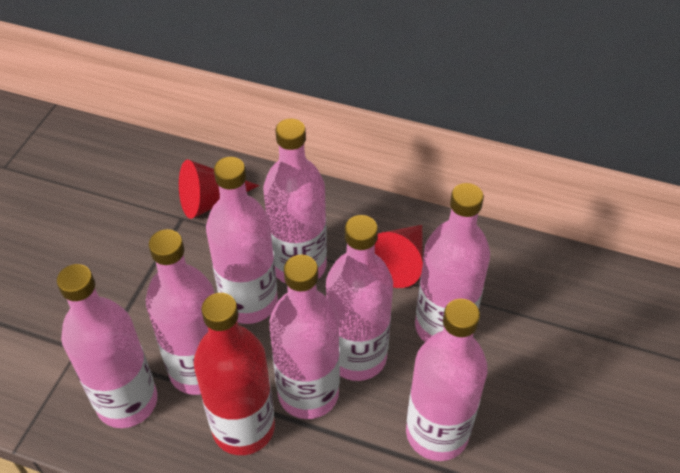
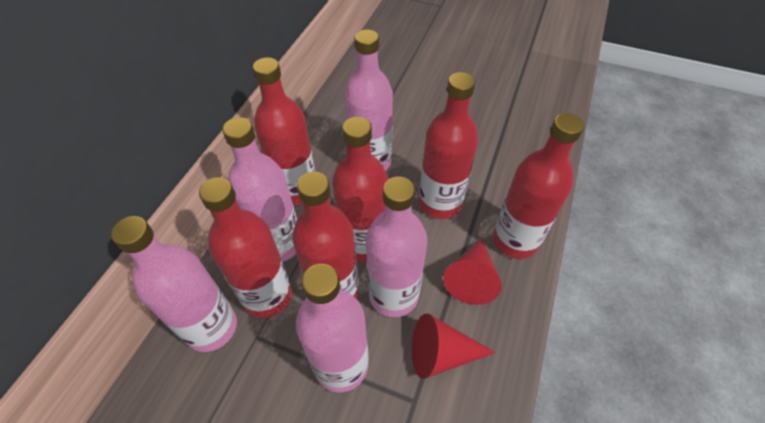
pink bottle: 8 -> 5
red bottle: 1 -> 6

